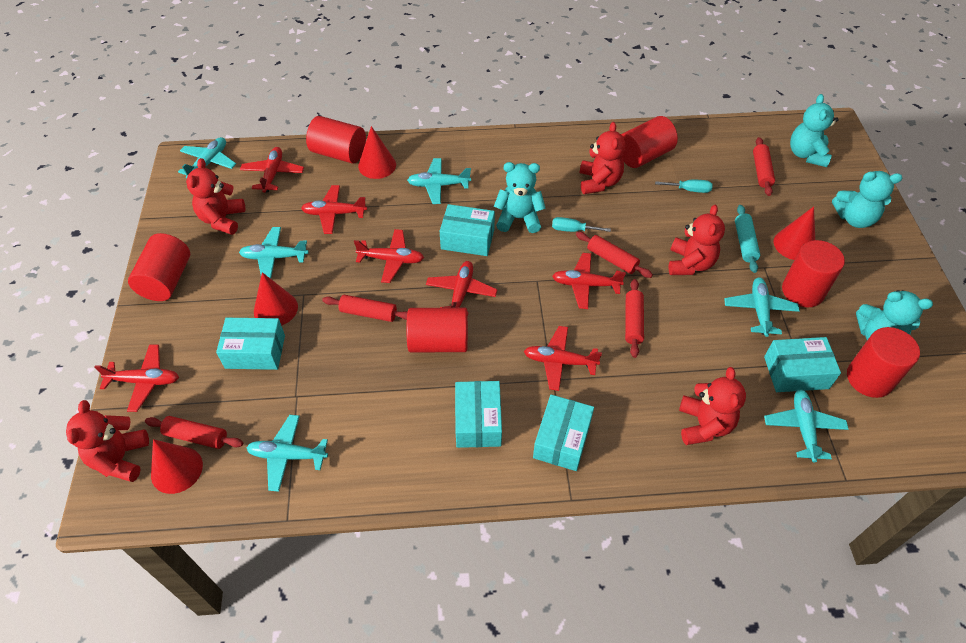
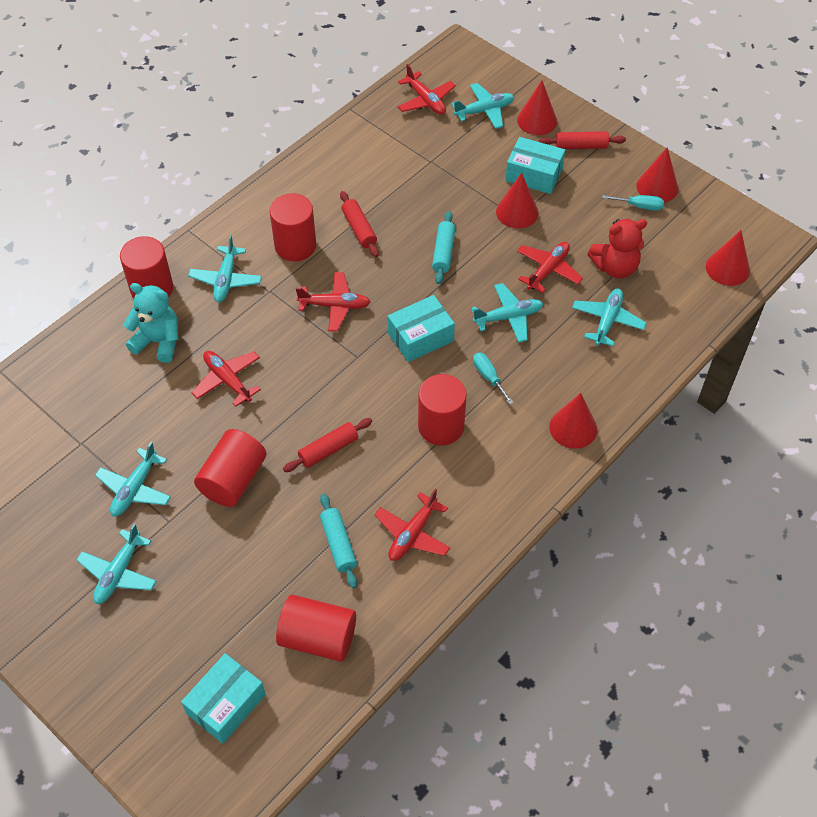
red cone: 4 -> 5
red cylinder: 6 -> 5
red plane: 7 -> 5
red rolling pin: 5 -> 3
red teddy bear: 5 -> 1
turquoise box: 5 -> 3
turquoise rolling pin: 1 -> 2
turquoise teddy bear: 4 -> 1

